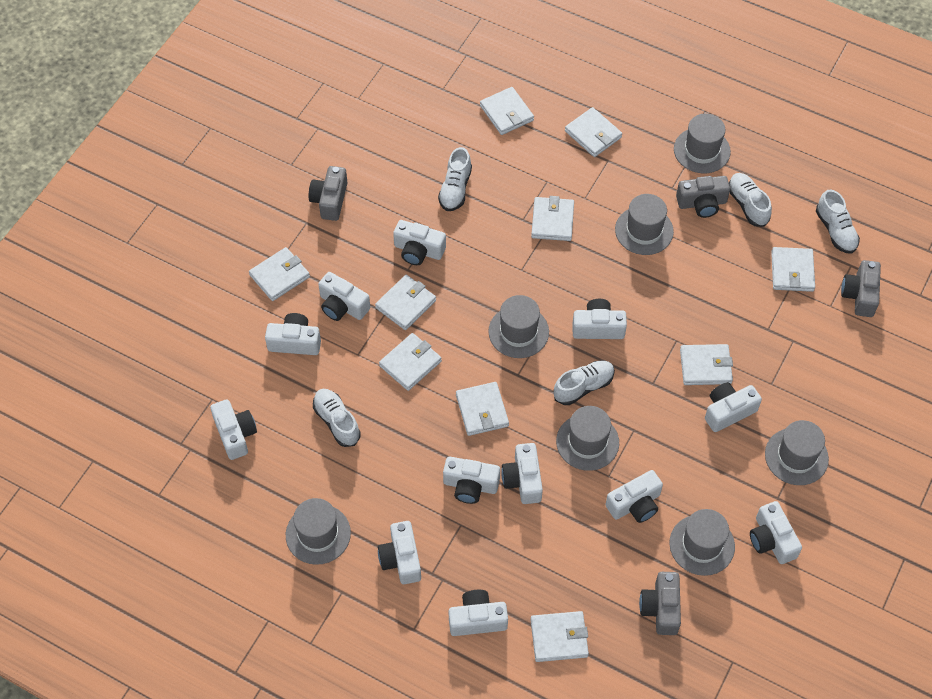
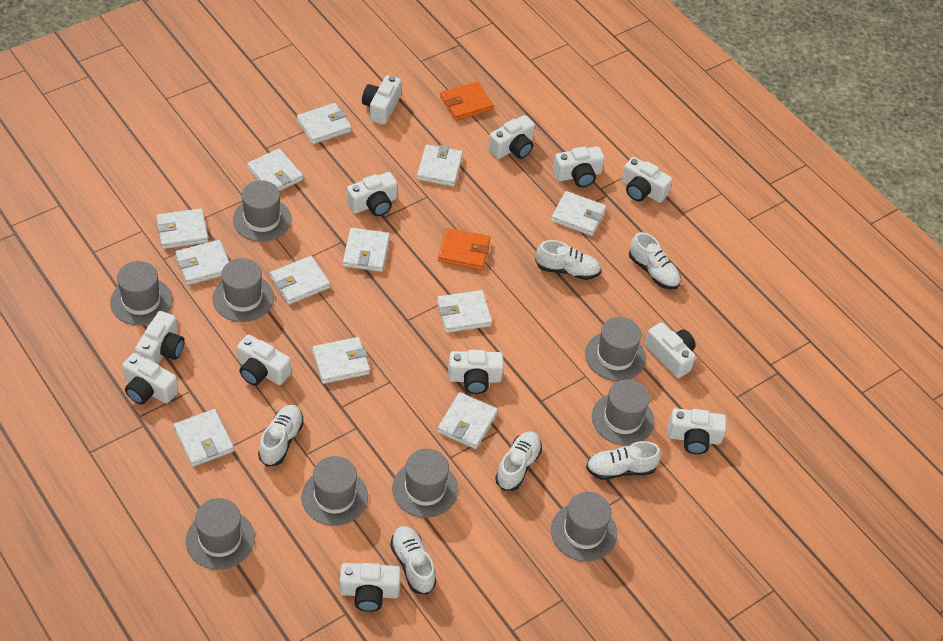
grey camera: 4 -> 0
grey hat: 7 -> 9
orange wallet: 0 -> 2
white shoe: 5 -> 6
white wallet: 10 -> 12

